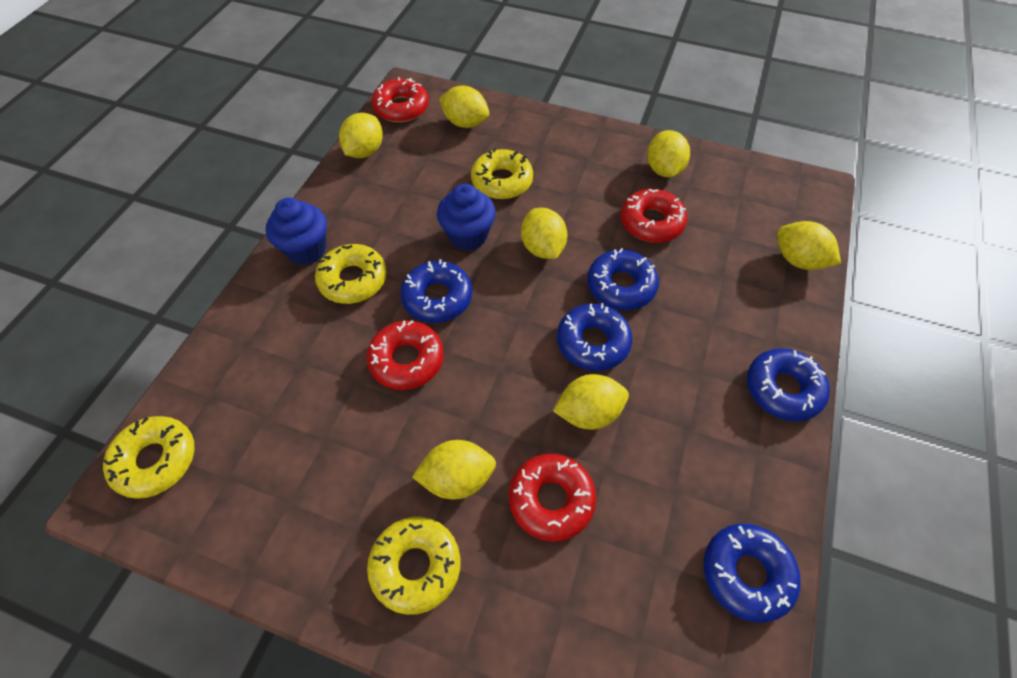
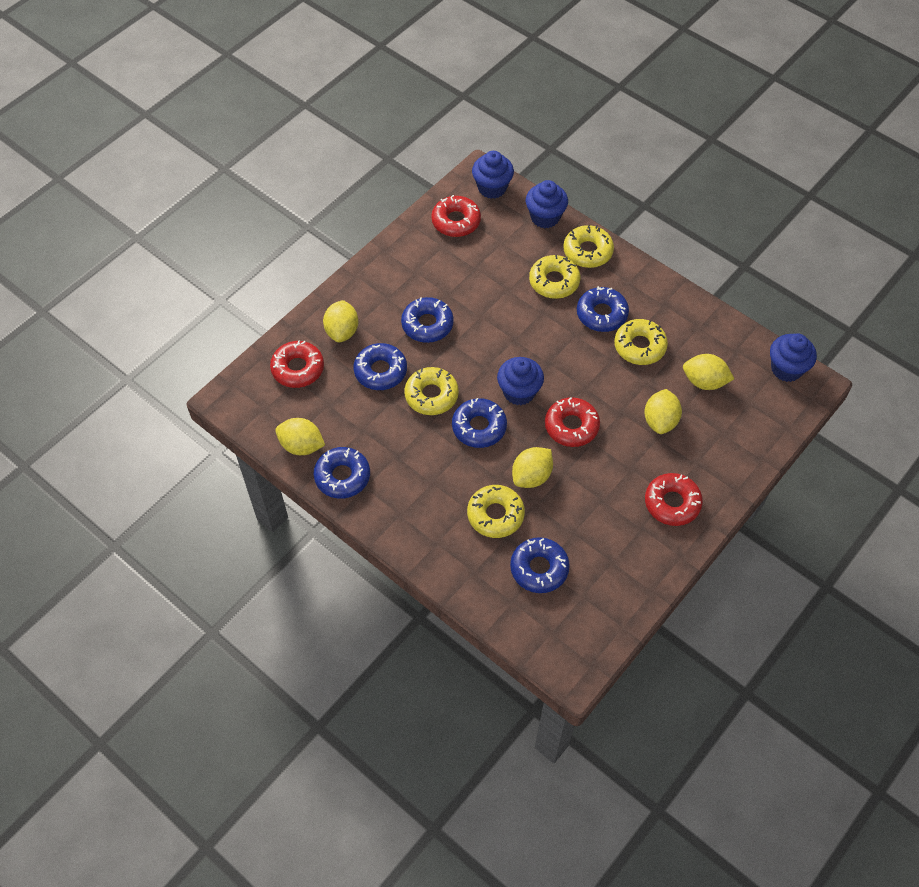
blue cupcake: 2 -> 4
blue donut: 5 -> 6
yellow donut: 4 -> 5
yellow lemon: 7 -> 5

